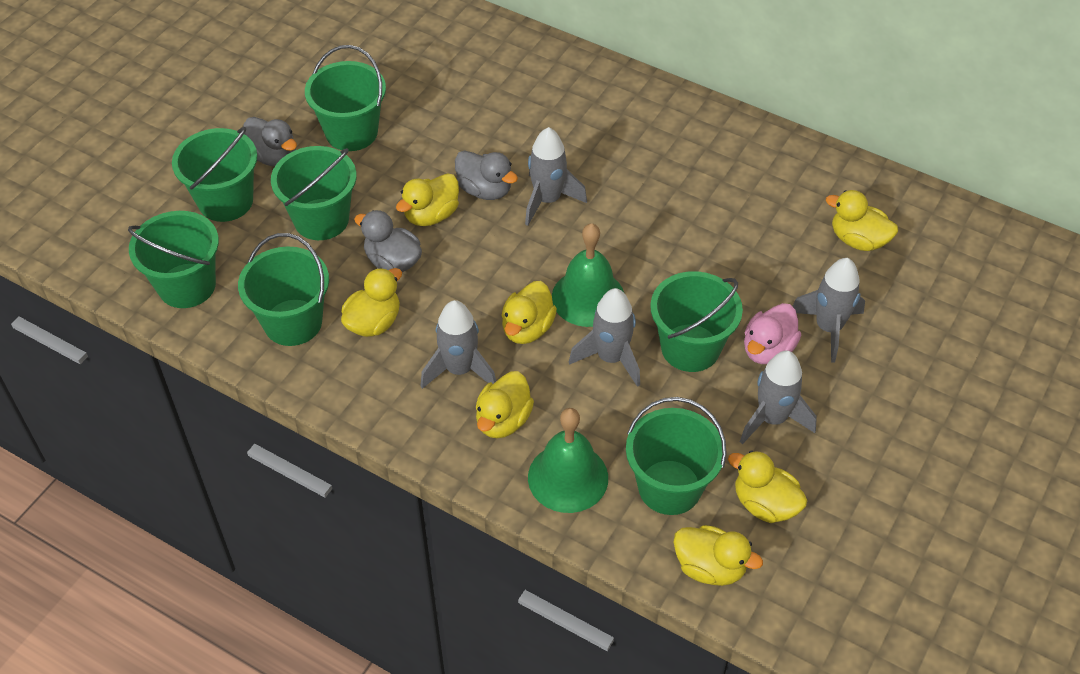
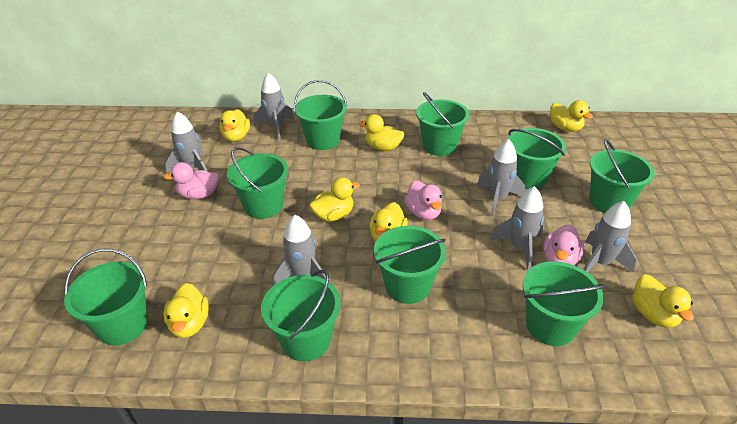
green bell: 2 -> 0
green bucket: 7 -> 9
grey duck: 3 -> 0
grey rocket: 5 -> 6
pink duck: 1 -> 3

